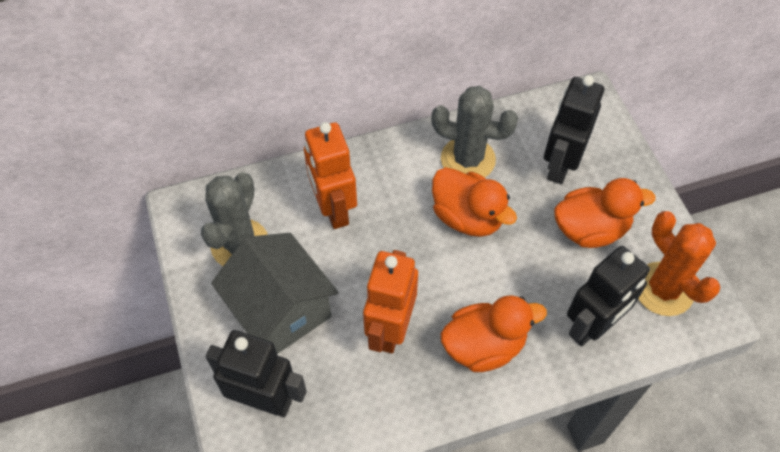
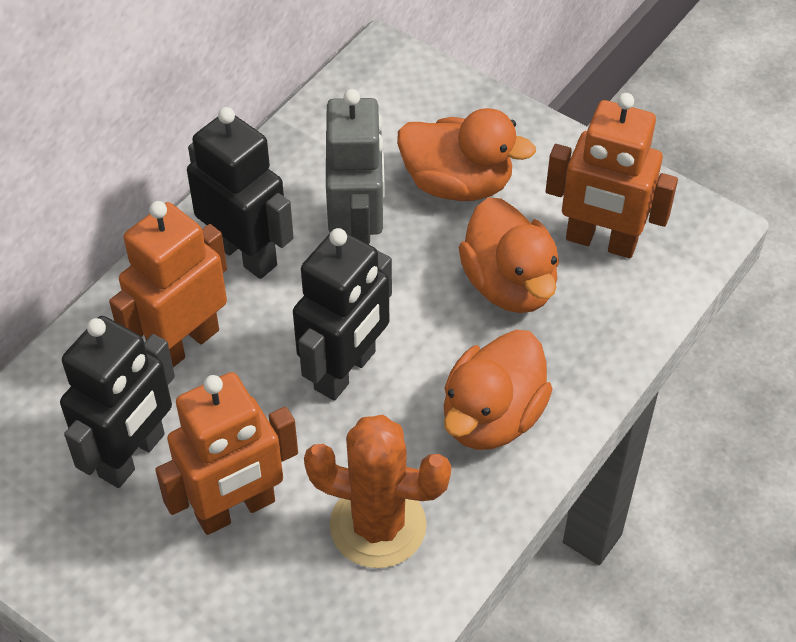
grey cactus: 2 -> 0
grey house: 1 -> 0
grey robot: 0 -> 1
orange robot: 2 -> 3

